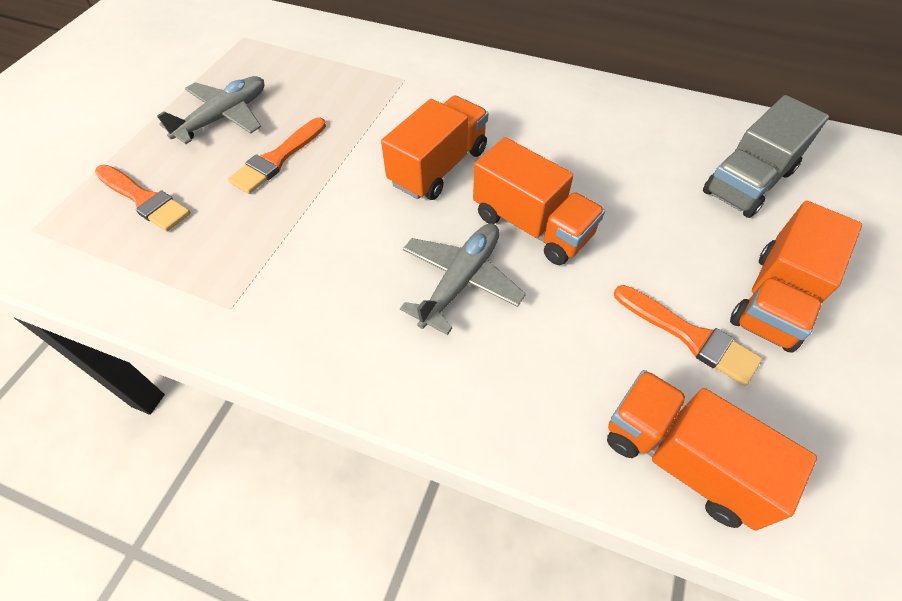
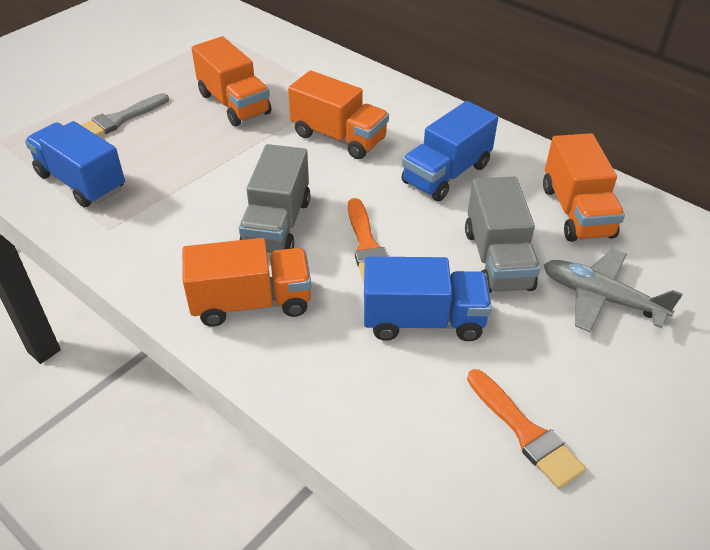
blue truck: 0 -> 3
grey brush: 0 -> 1
grey plane: 2 -> 1
grey truck: 1 -> 2
orange brush: 3 -> 2

